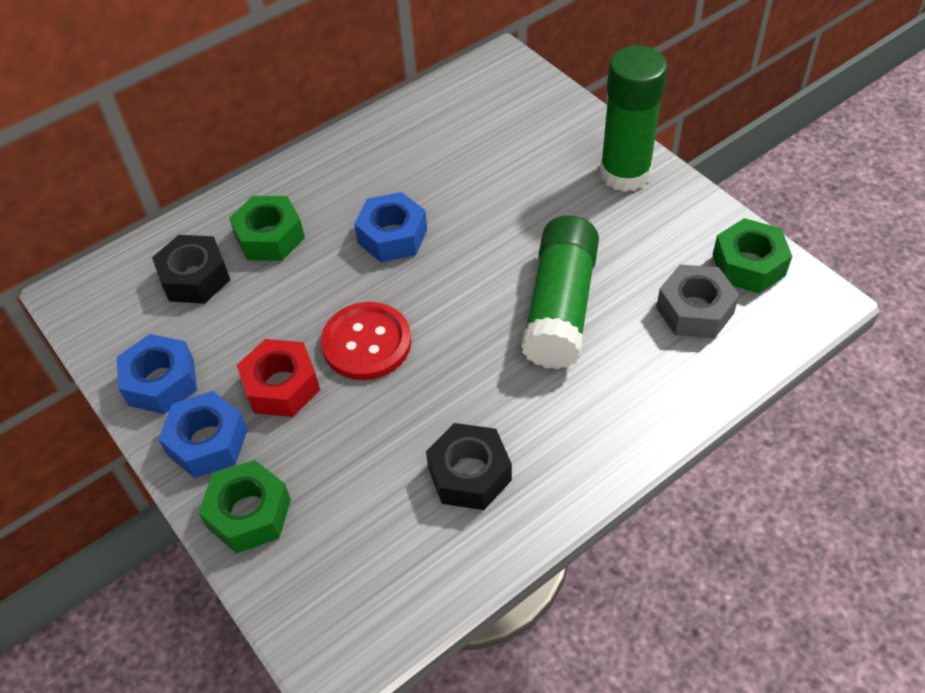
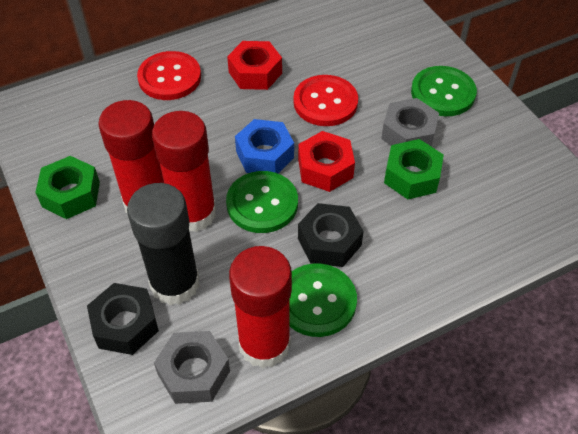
black glue stick: 0 -> 1
blue nut: 3 -> 1
green button: 0 -> 3
green glue stick: 2 -> 0
green nut: 3 -> 2
grey nut: 1 -> 2
red button: 1 -> 2
red glue stick: 0 -> 3
red nut: 1 -> 2

